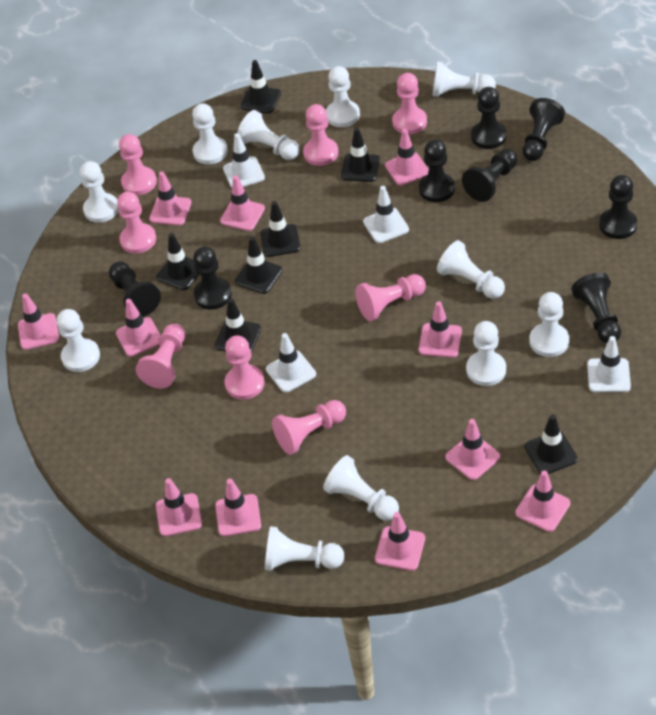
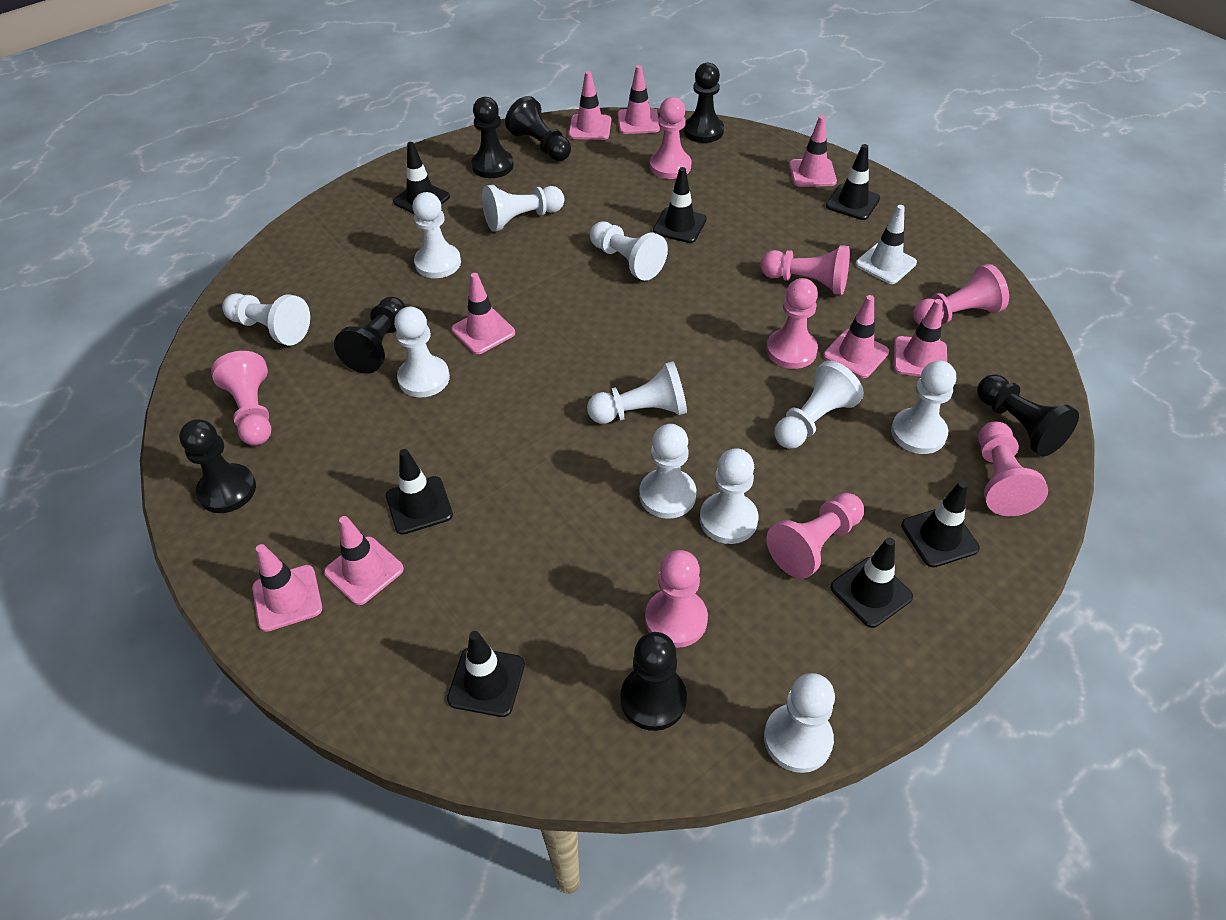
black pawn: 8 -> 7
pink traffic cone: 11 -> 8
white traffic cone: 4 -> 1

